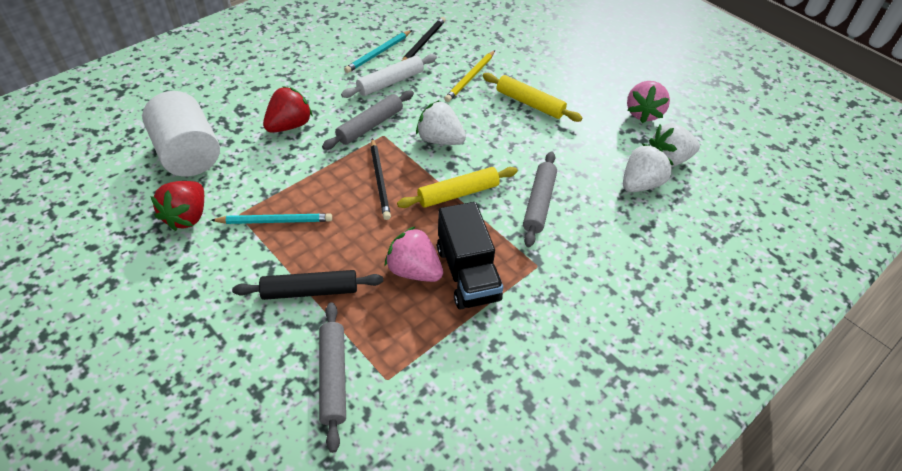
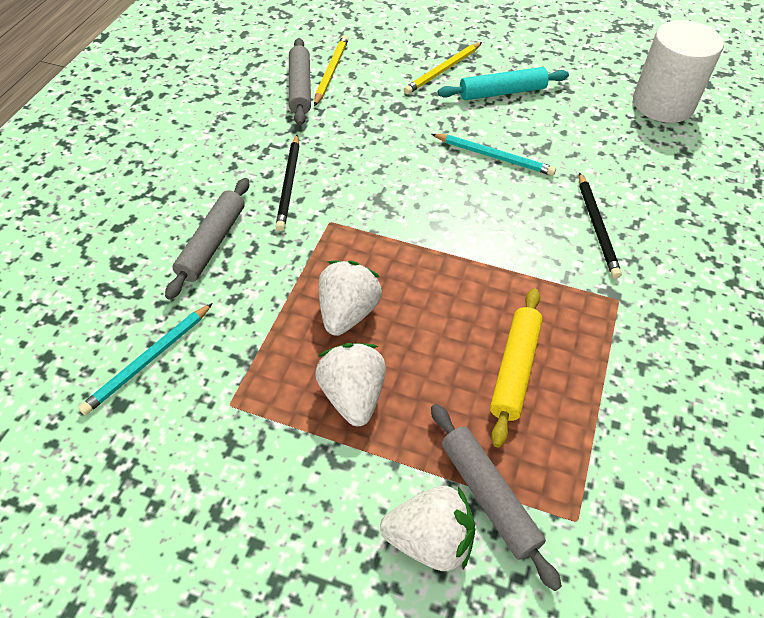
black rolling pin: 1 -> 0
black truck: 1 -> 0
pink strawberry: 2 -> 0
red strawberry: 2 -> 0
turquoise rolling pin: 0 -> 1
white rolling pin: 1 -> 0
yellow pencil: 1 -> 2
yellow rolling pin: 2 -> 1

